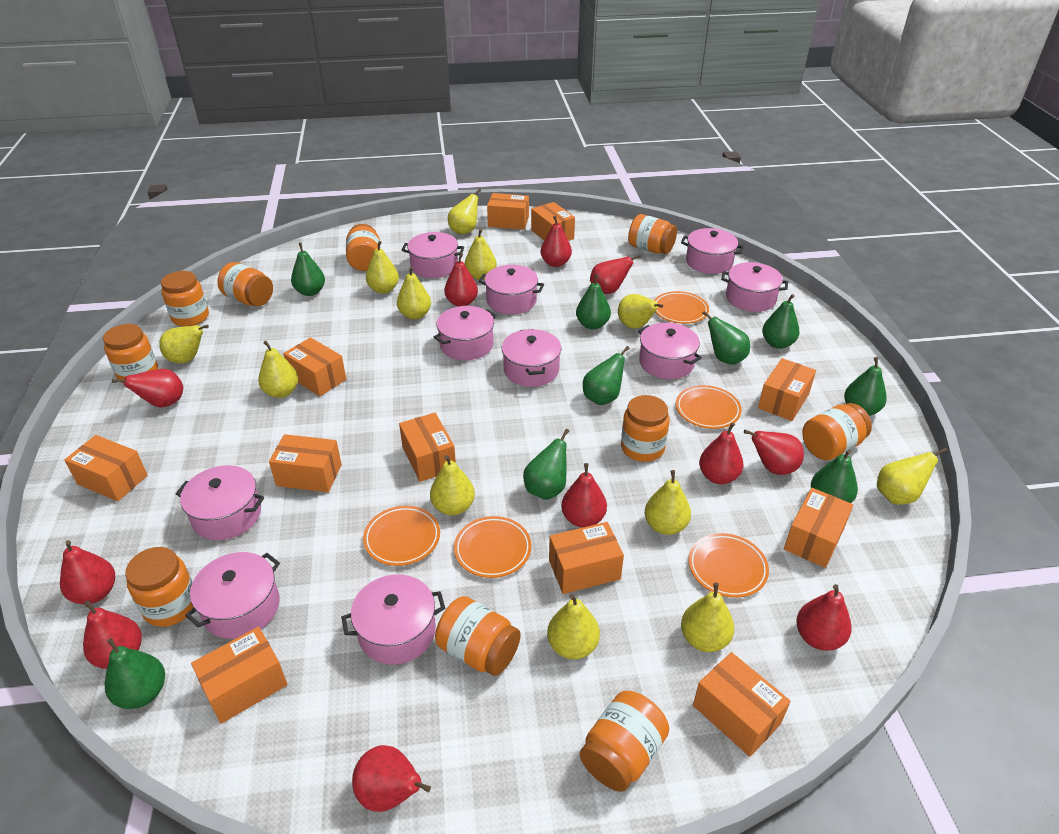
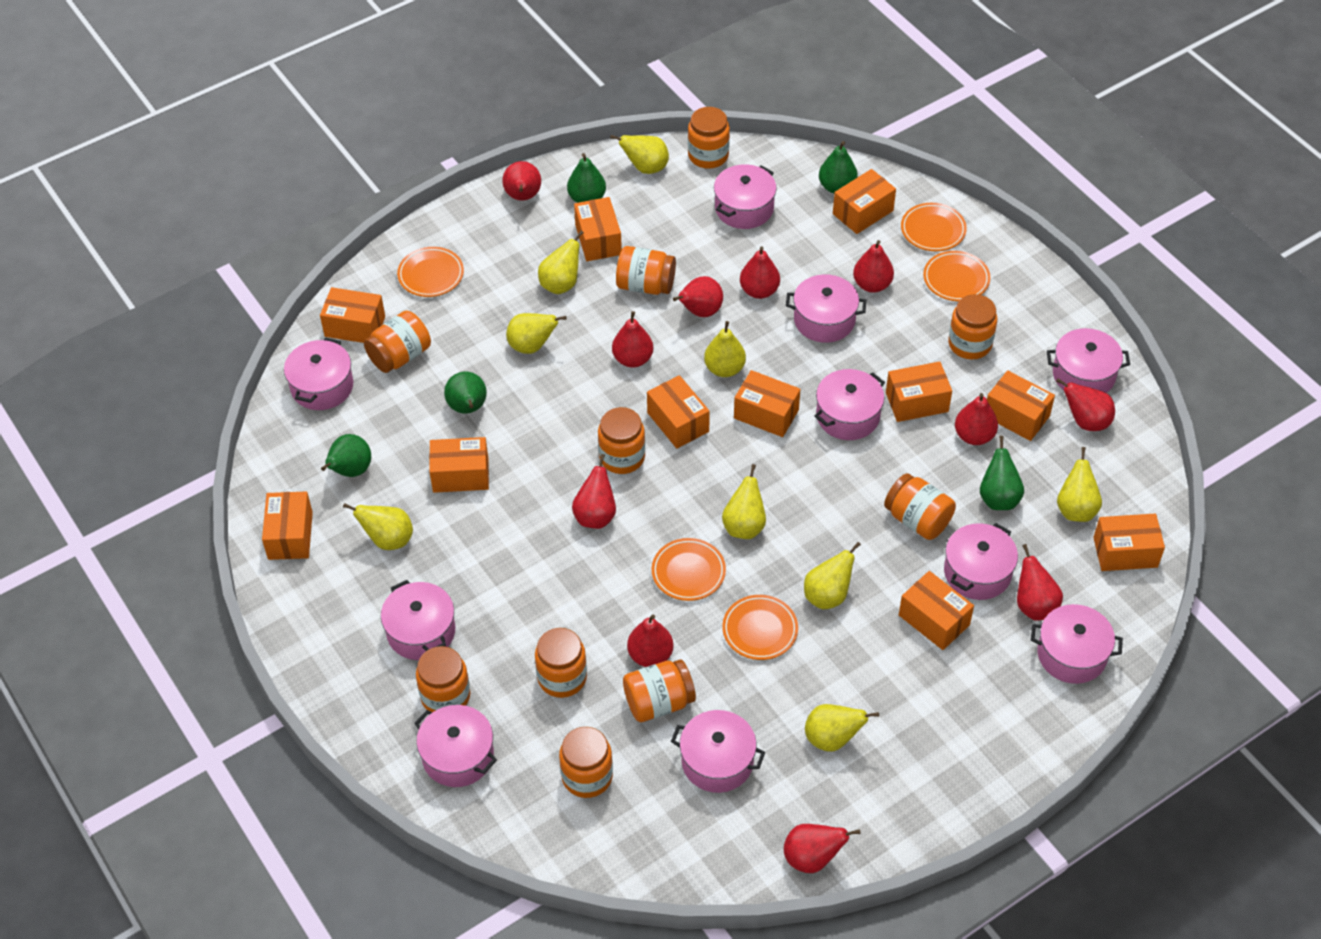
green pear: 9 -> 5
yellow pear: 12 -> 9

